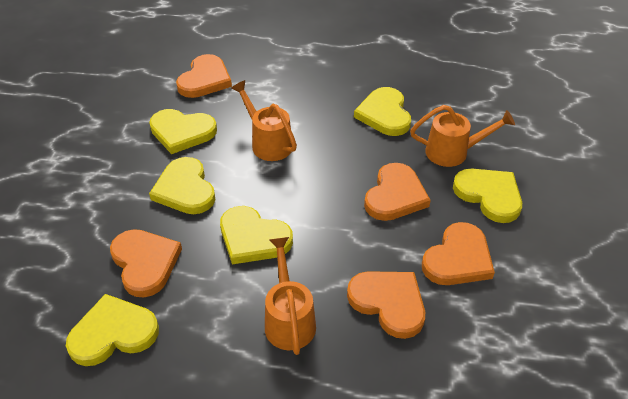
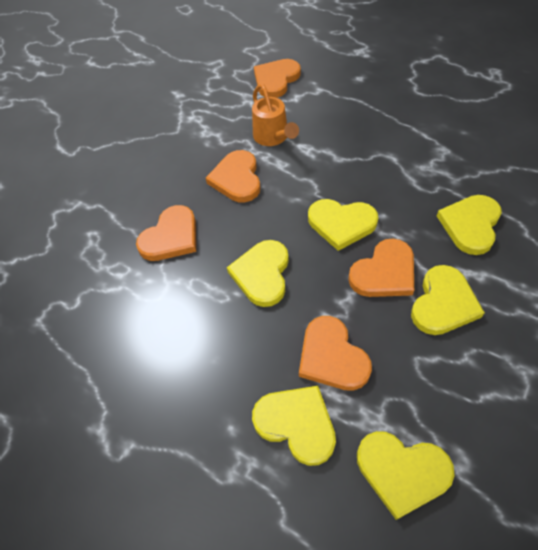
orange watering can: 3 -> 1

